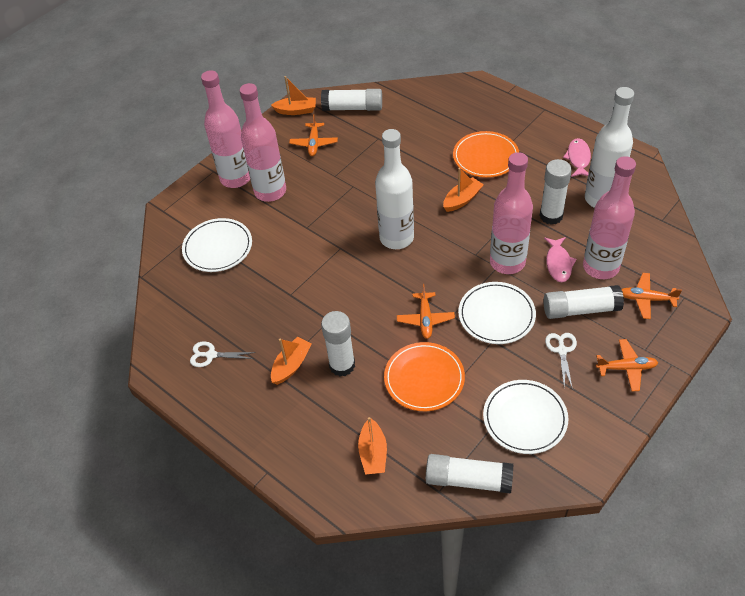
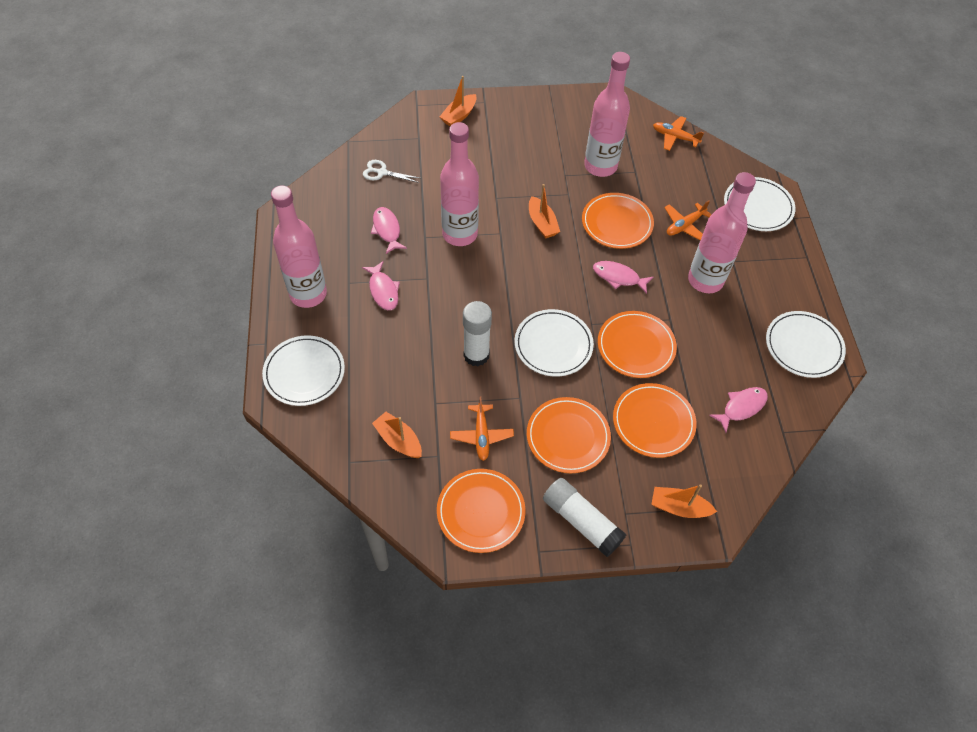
orange plane: 4 -> 3
orange plate: 2 -> 5
pink fish: 2 -> 4
white bottle: 2 -> 0
white glue stick: 5 -> 2
white plate: 3 -> 4
white scissors: 2 -> 1

